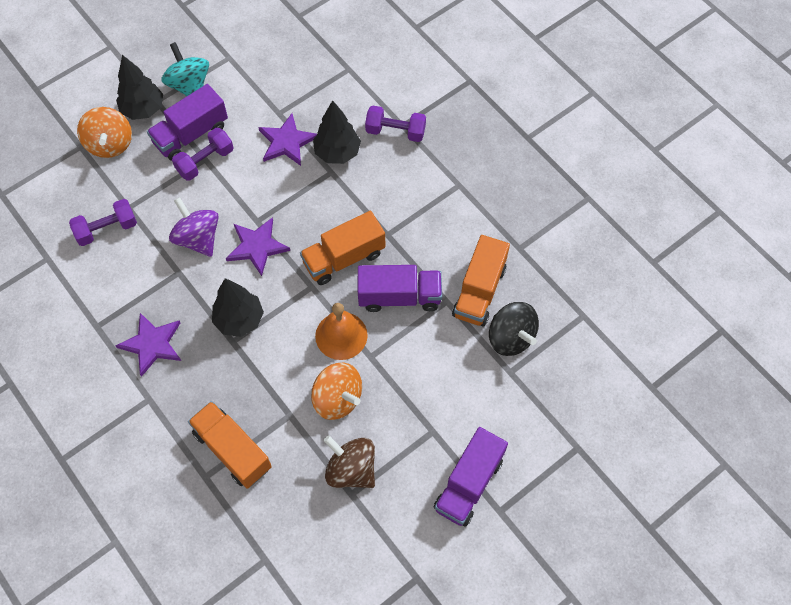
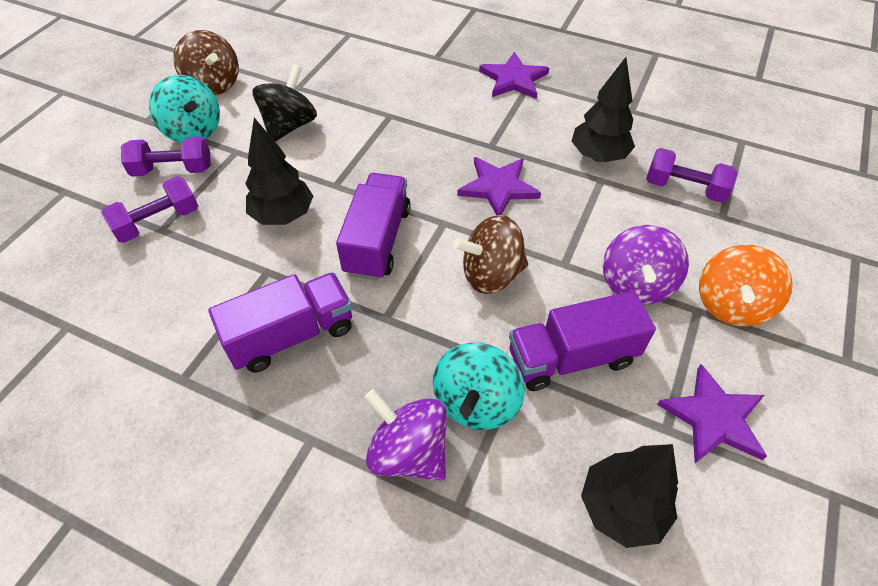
brown spinning top: 1 -> 2
orange bell: 1 -> 0
orange spinning top: 2 -> 1
orange truck: 3 -> 0
purple spinning top: 1 -> 2
turquoise spinning top: 1 -> 2

